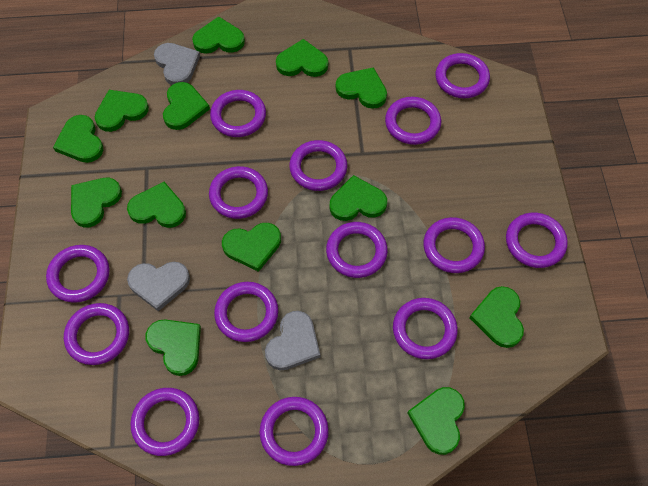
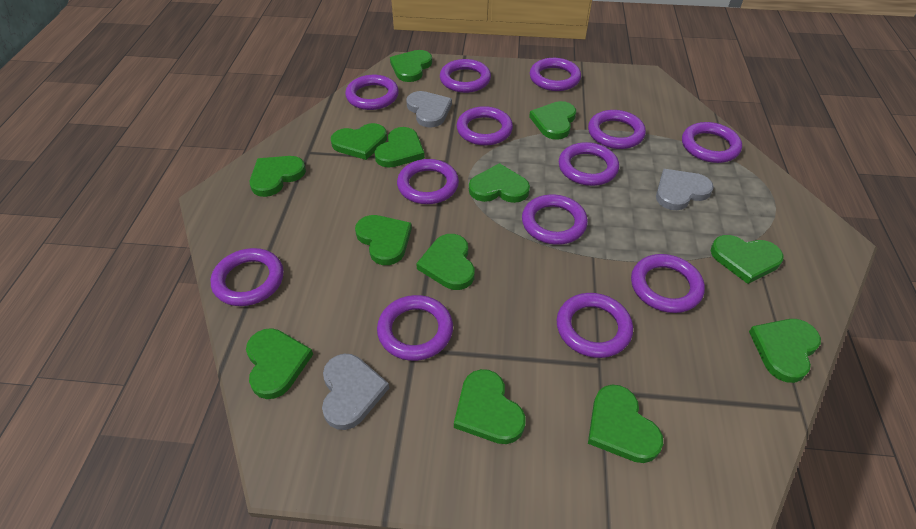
purple ring: 14 -> 13

